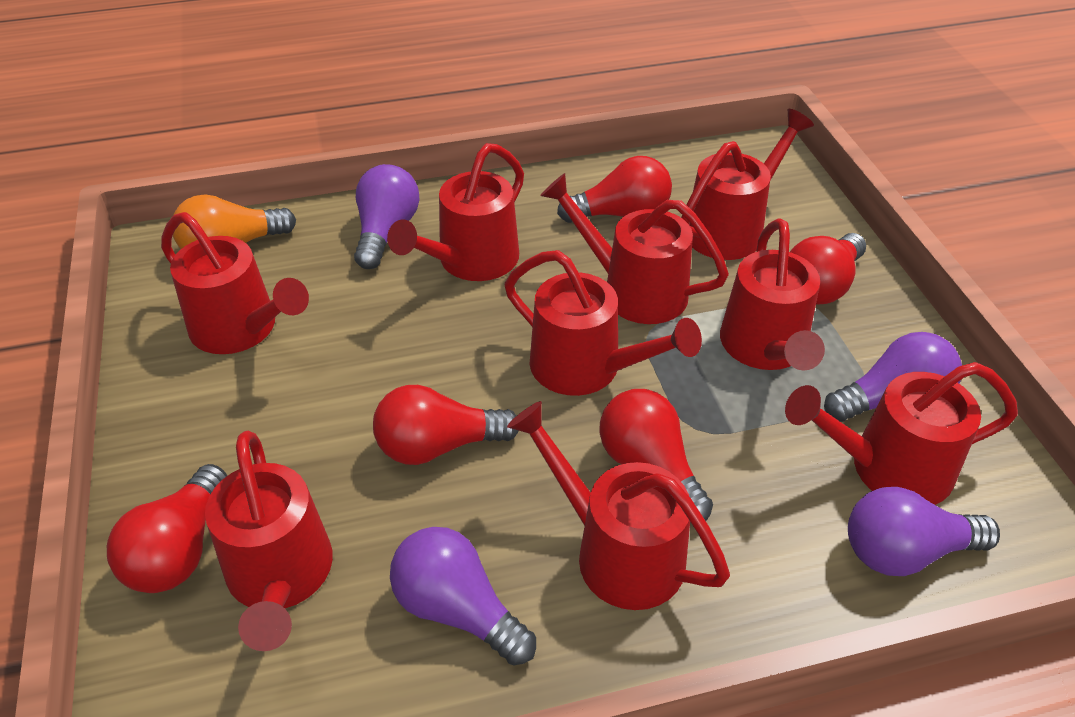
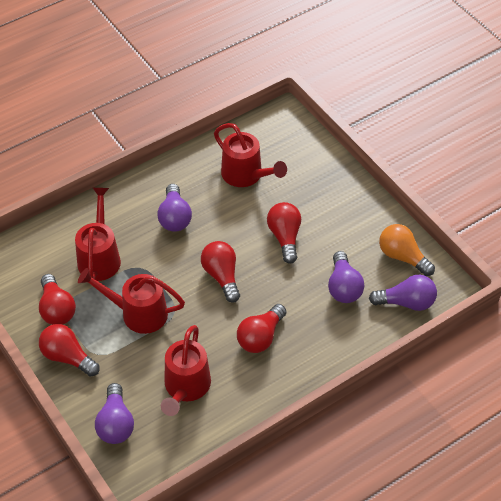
red watering can: 9 -> 4

